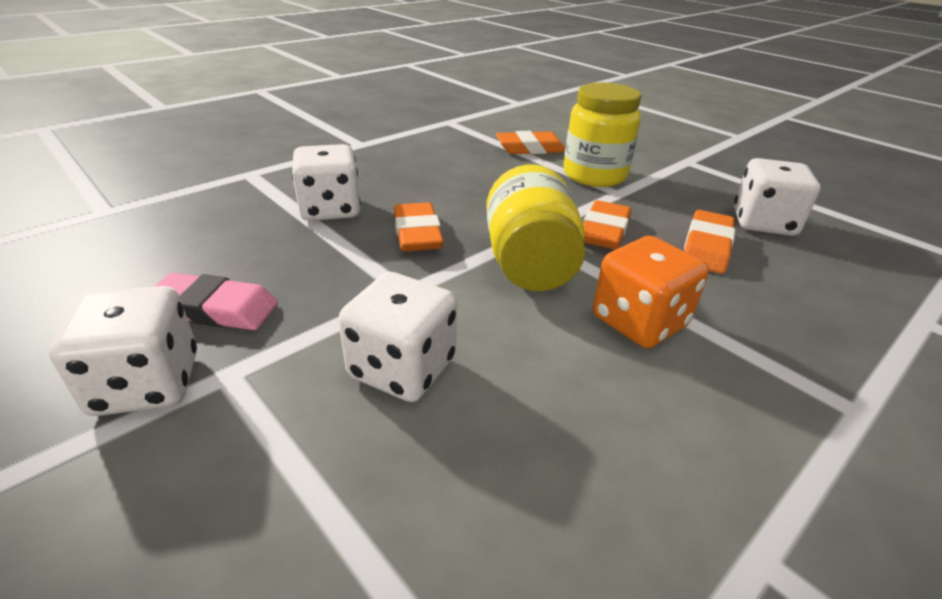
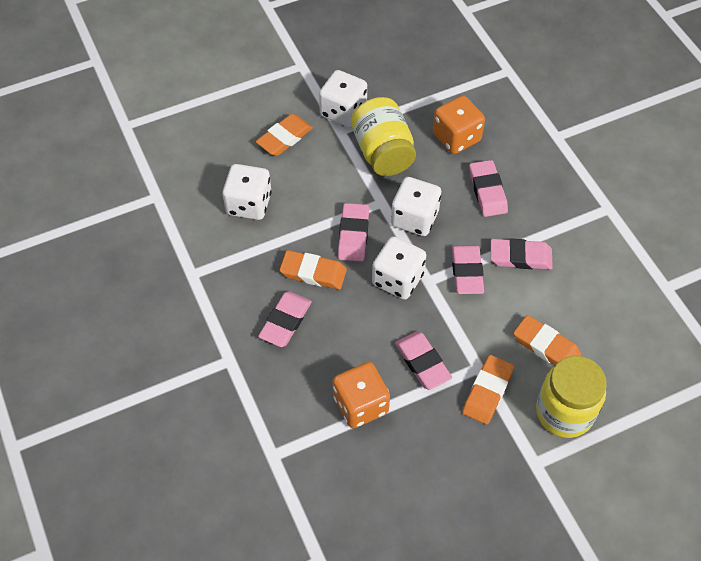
orange dice: 1 -> 2
pink eraser: 1 -> 6

